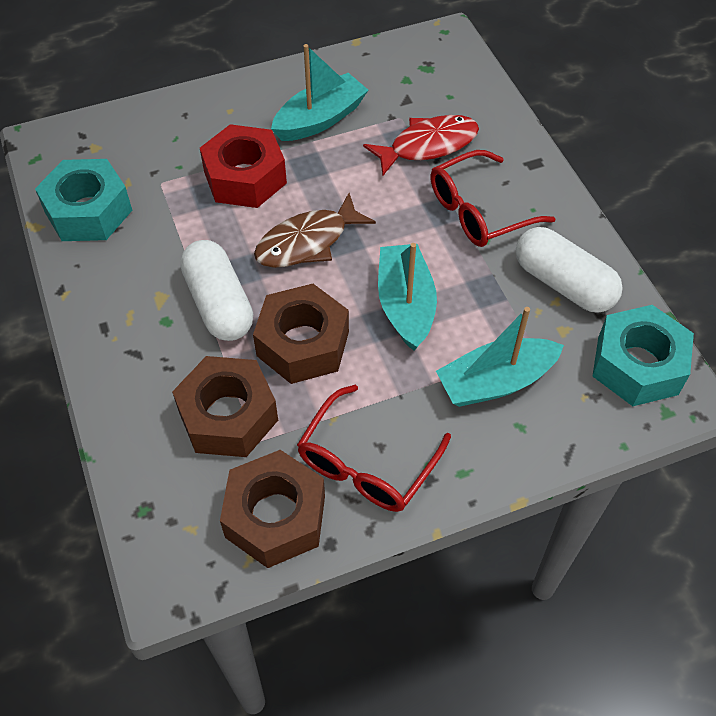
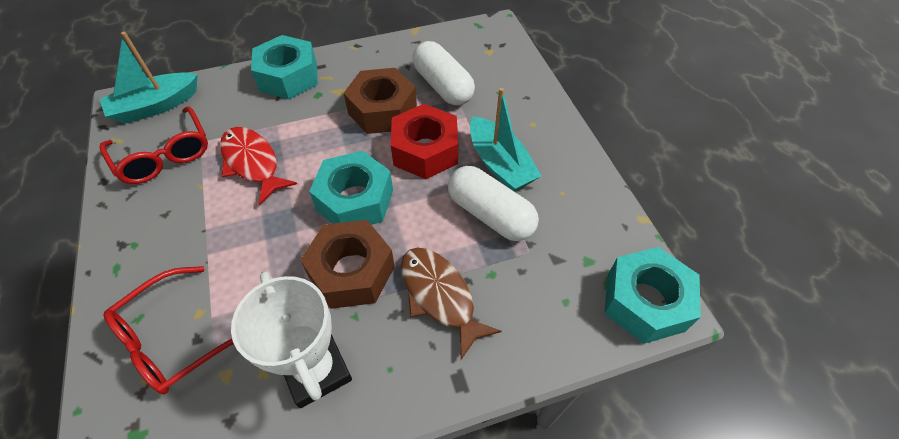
brown nut: 3 -> 2
turquoise boat: 3 -> 2
turquoise nut: 2 -> 3
white trophy: 0 -> 1

